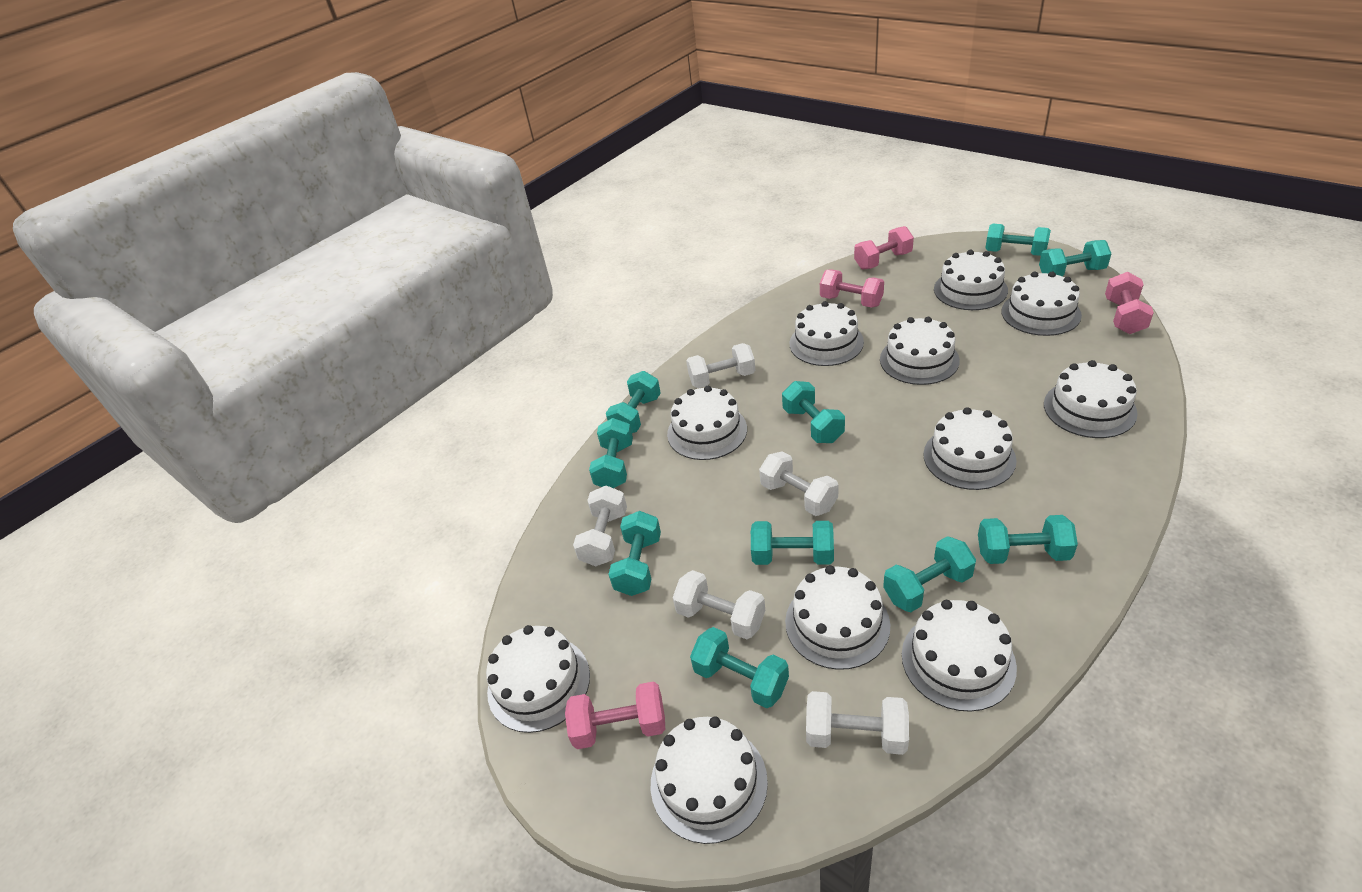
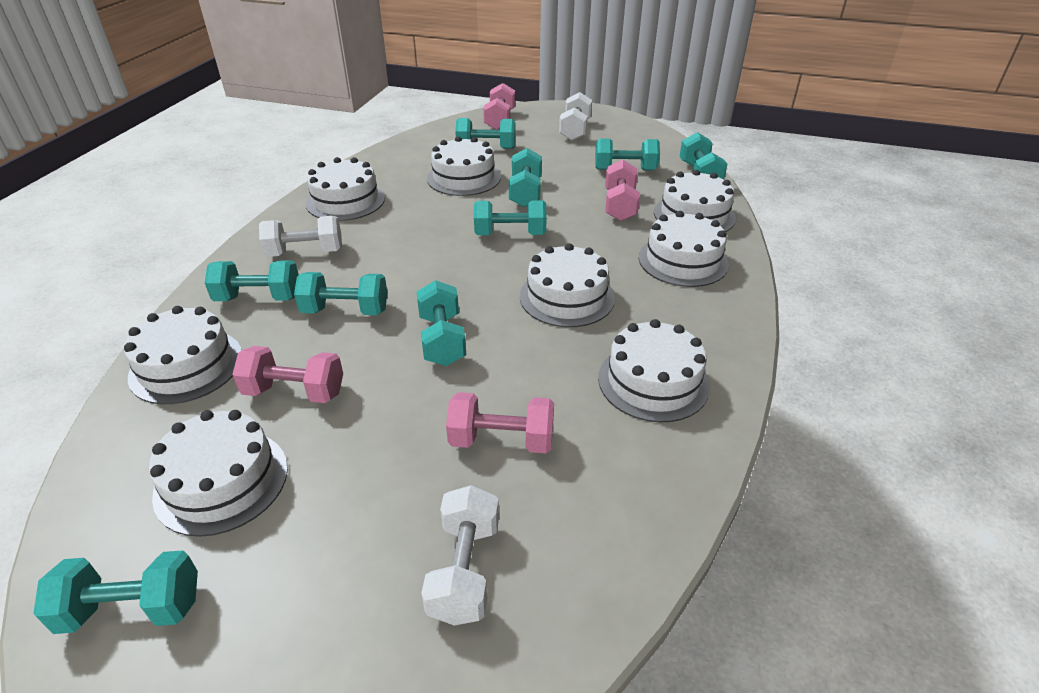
turquoise dumbbell: 10 -> 9
white cake: 11 -> 8
white dumbbell: 5 -> 3

